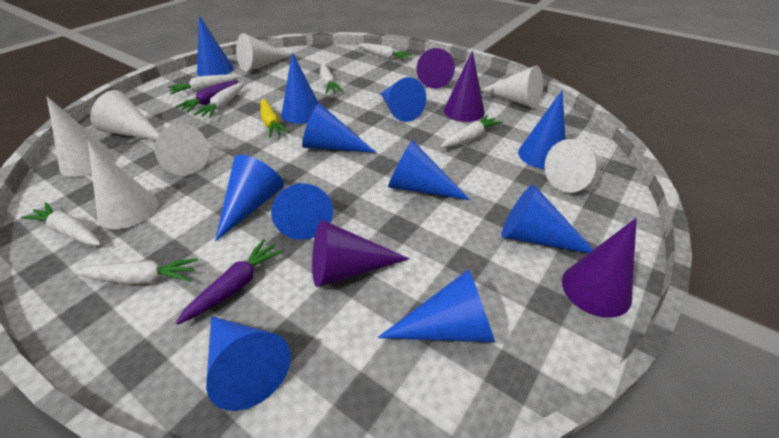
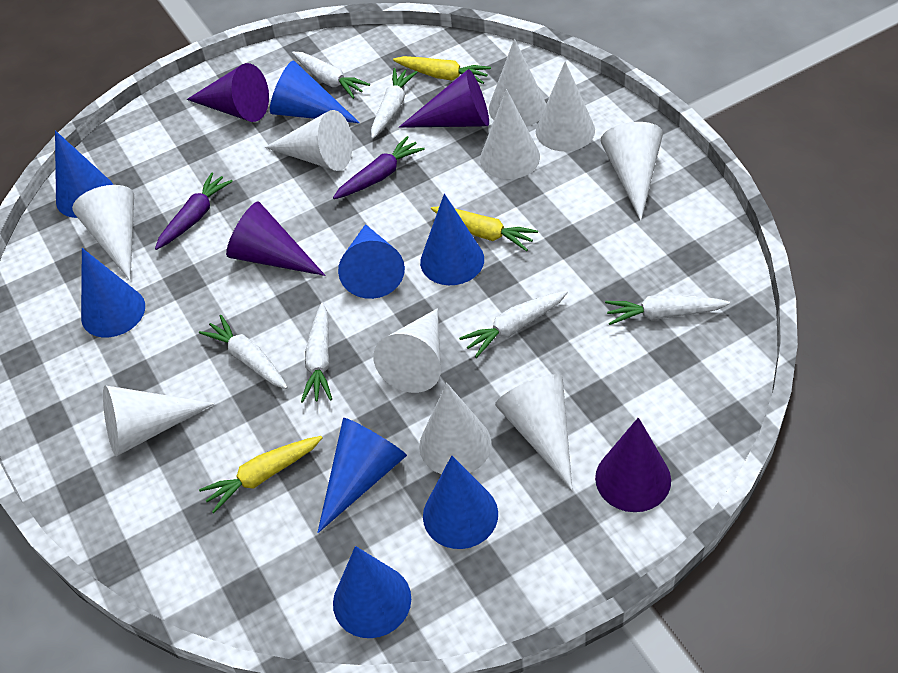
blue cone: 11 -> 8
white carrot: 7 -> 6
white cone: 7 -> 10
yellow carrot: 1 -> 3

